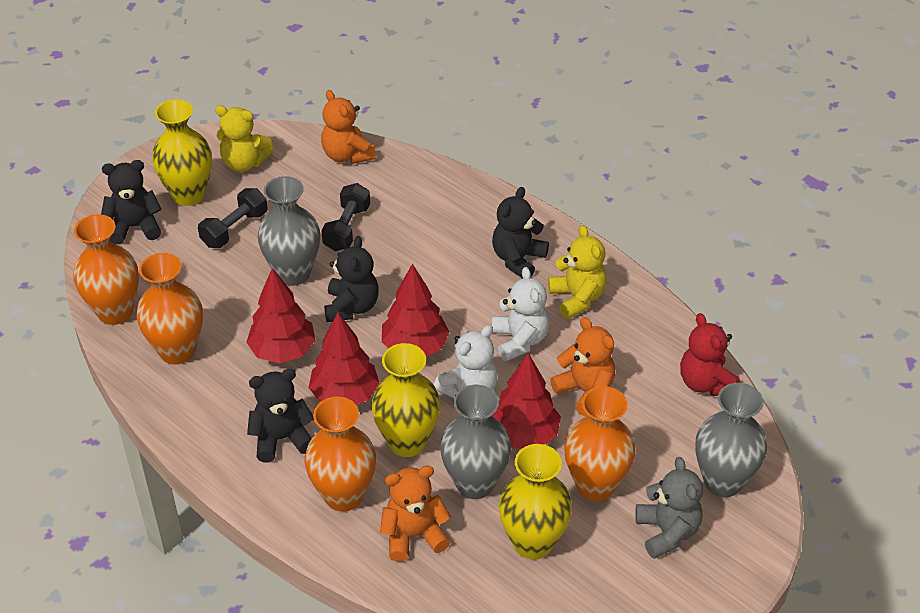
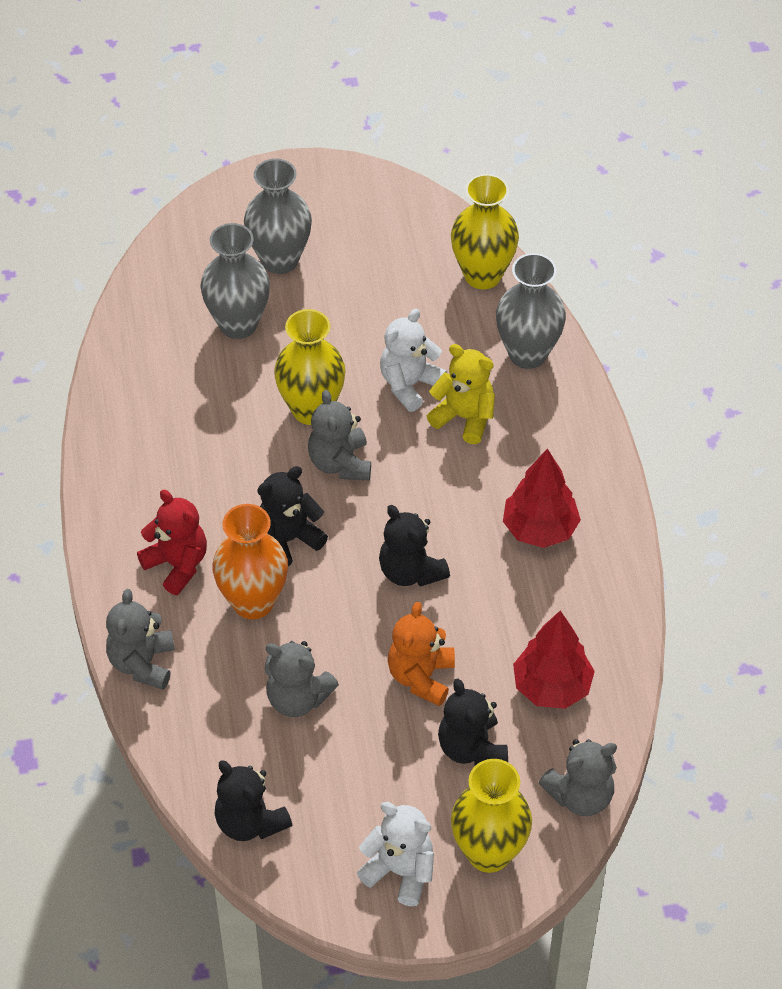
black dumbbell: 2 -> 0
grey teddy bear: 1 -> 4
orange teddy bear: 3 -> 1
orange vase: 4 -> 1
red tree: 4 -> 2
yellow teddy bear: 2 -> 1

